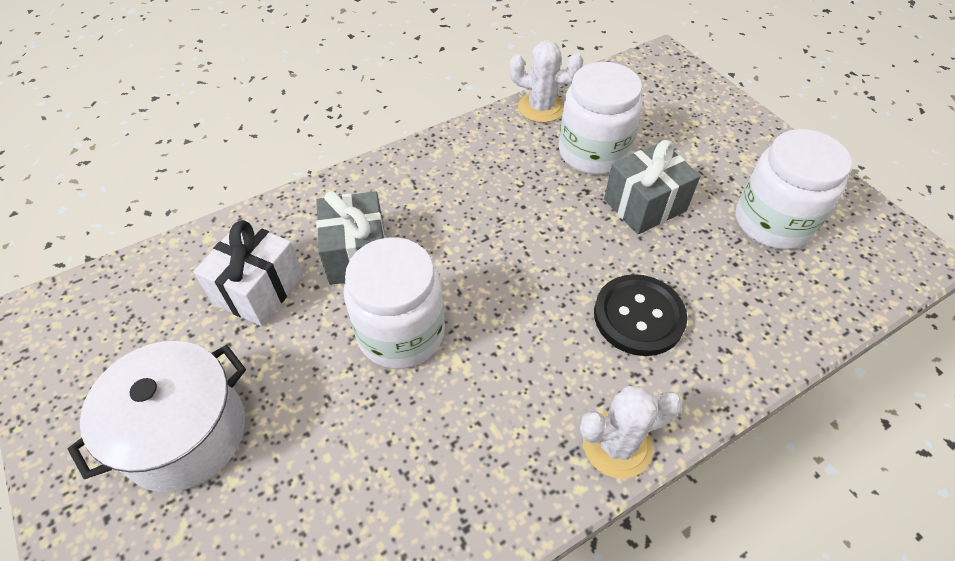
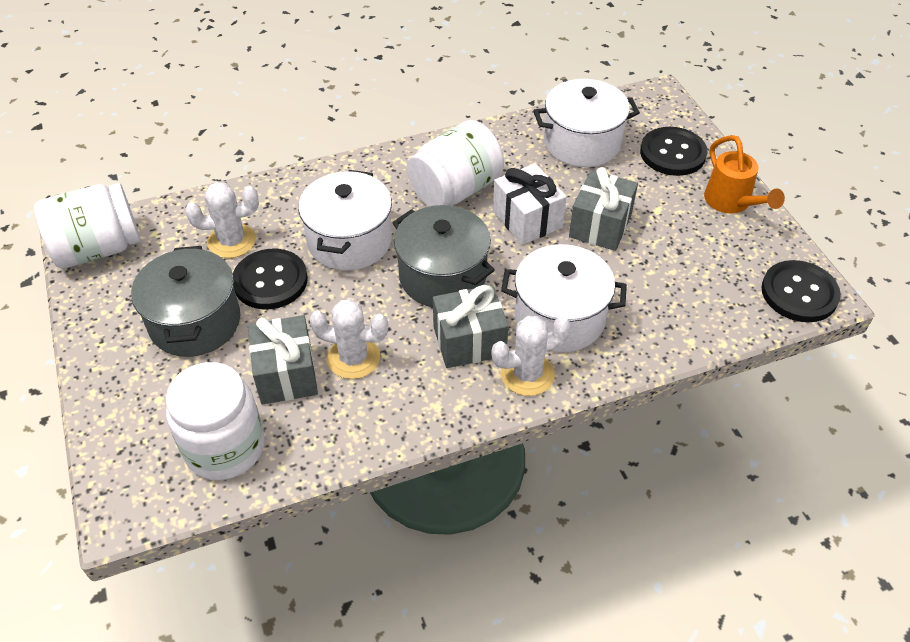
black button: 1 -> 3
grey gift: 2 -> 3
grey pot: 0 -> 2
orange watering can: 0 -> 1
white cactus: 2 -> 3
white pot: 1 -> 3

